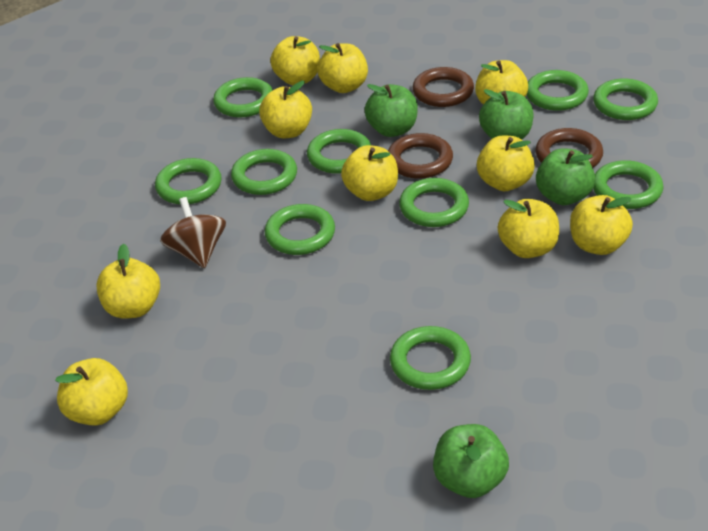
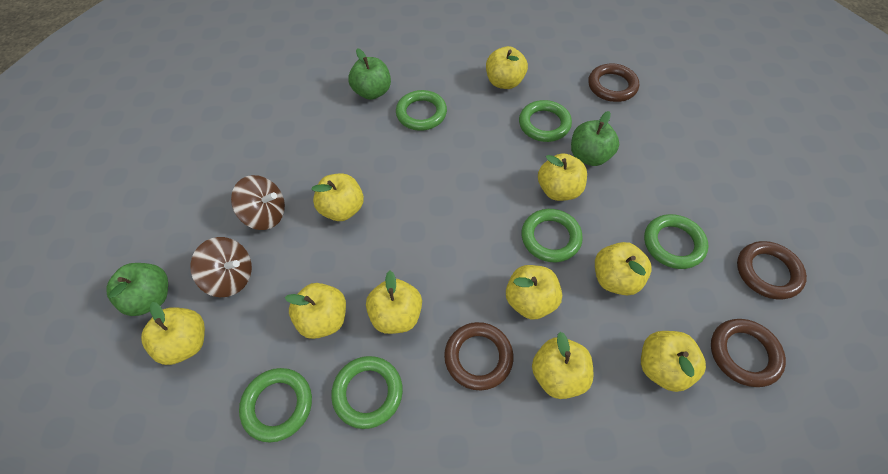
brown ring: 3 -> 4
brown spinning top: 1 -> 2
green apple: 4 -> 3
green ring: 10 -> 6

